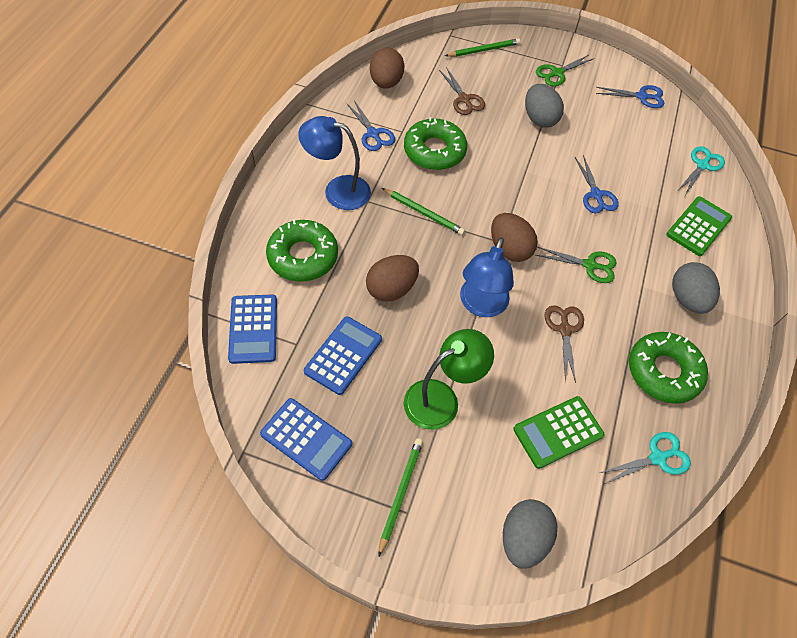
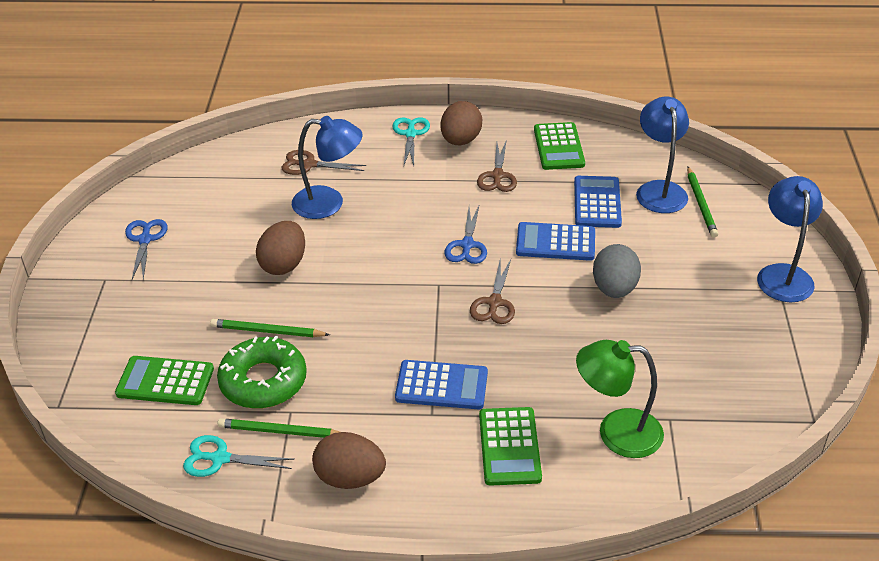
blue lamp: 2 -> 3
blue scissors: 3 -> 2
brown scissors: 2 -> 3
green calculator: 2 -> 3
green donut: 3 -> 1
green scissors: 2 -> 0
grey egg: 3 -> 1

